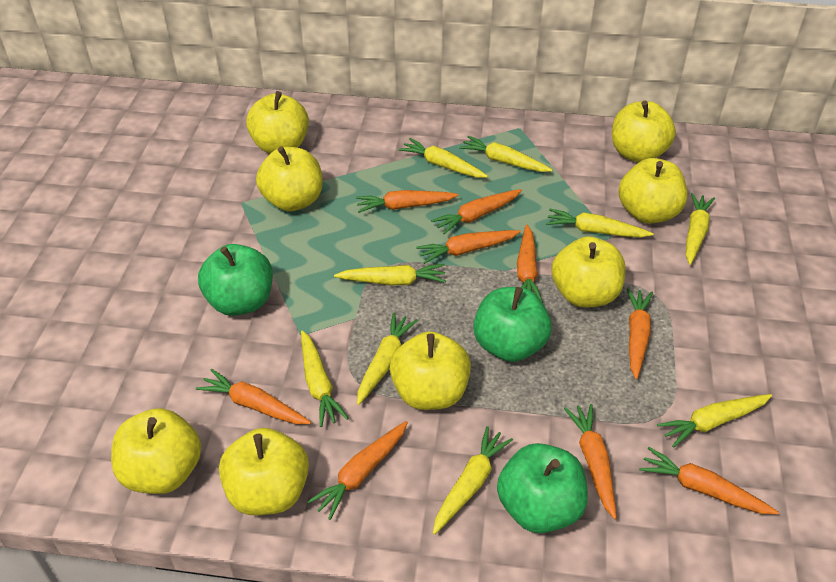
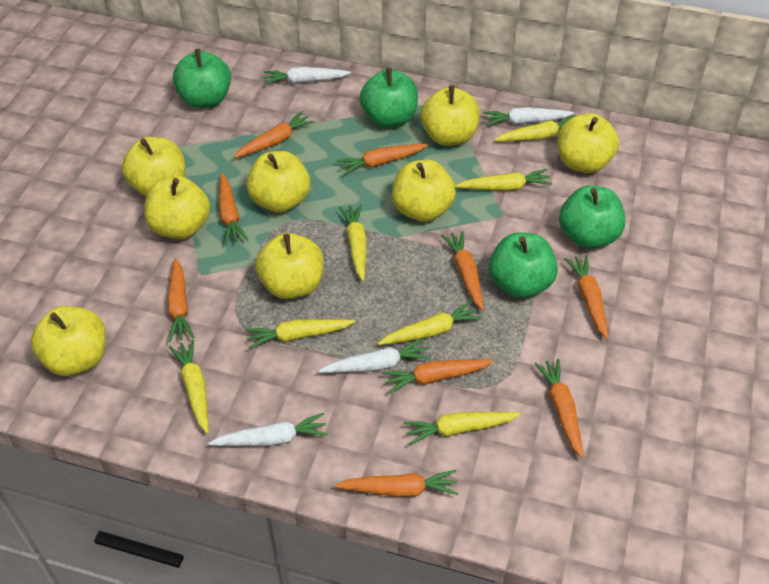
green apple: 3 -> 4
white carrot: 0 -> 4
yellow carrot: 9 -> 7

